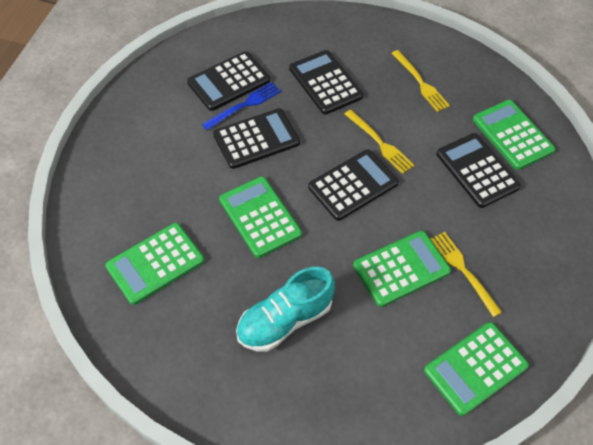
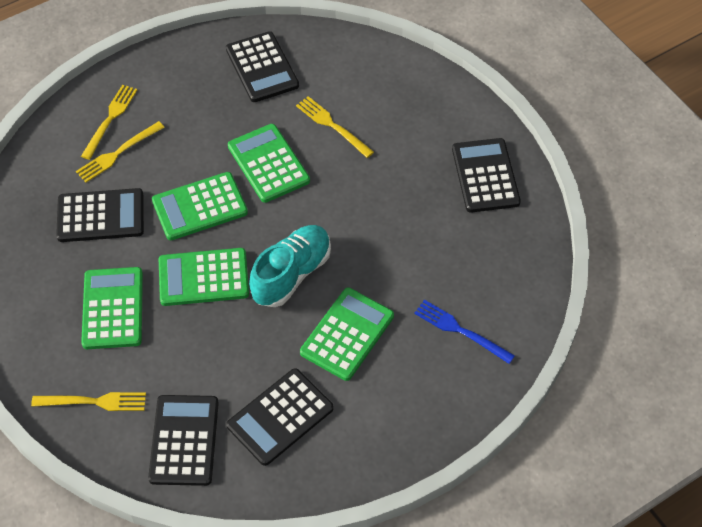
yellow fork: 3 -> 4

